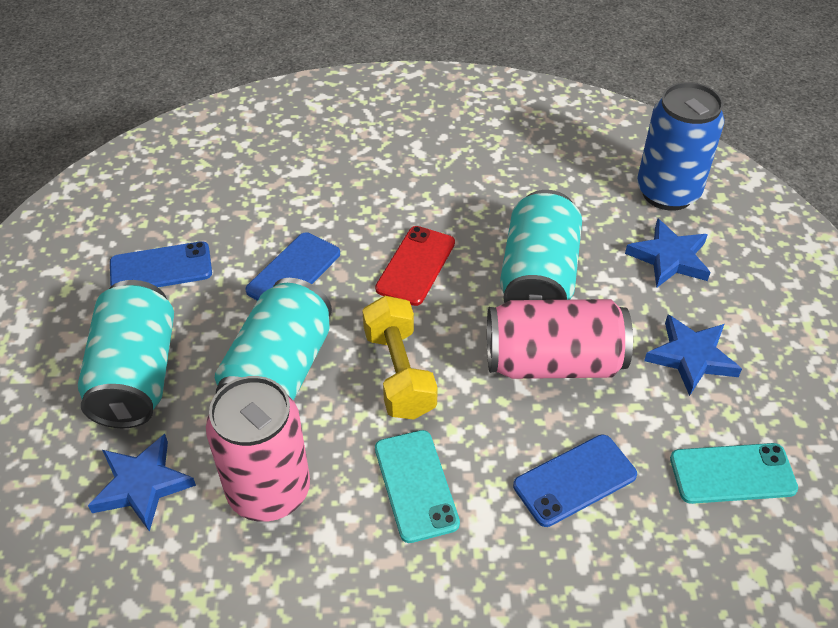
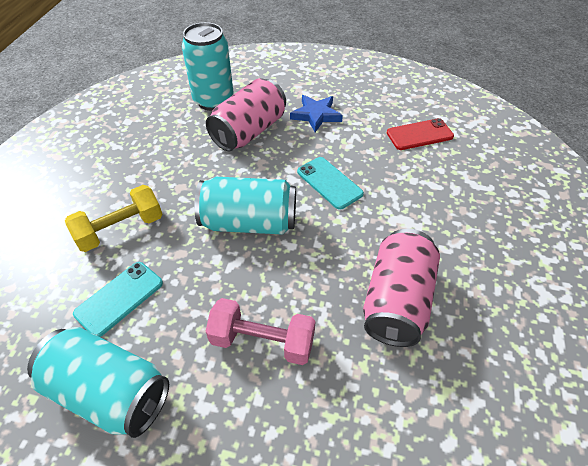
blue can: 1 -> 0
blue phone: 3 -> 0
blue star: 3 -> 1
pink dumbbell: 0 -> 1

